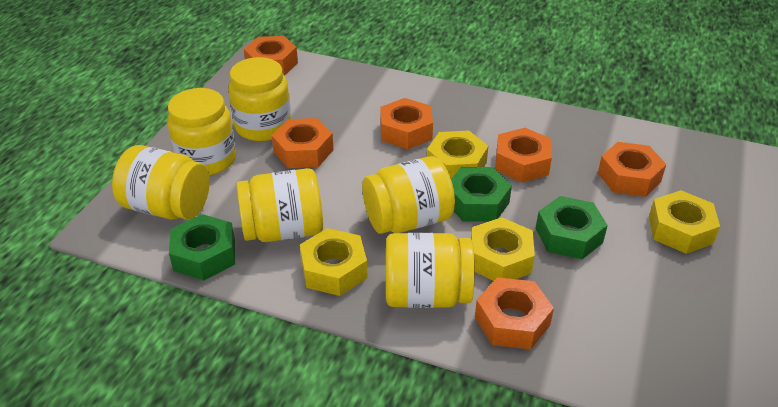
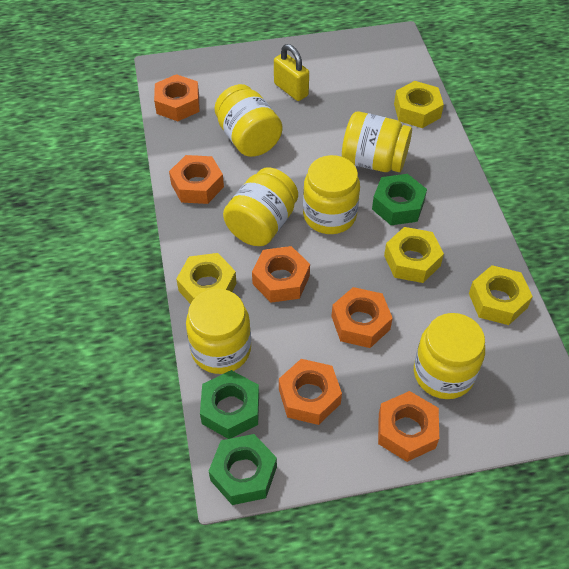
yellow padlock: 0 -> 1

